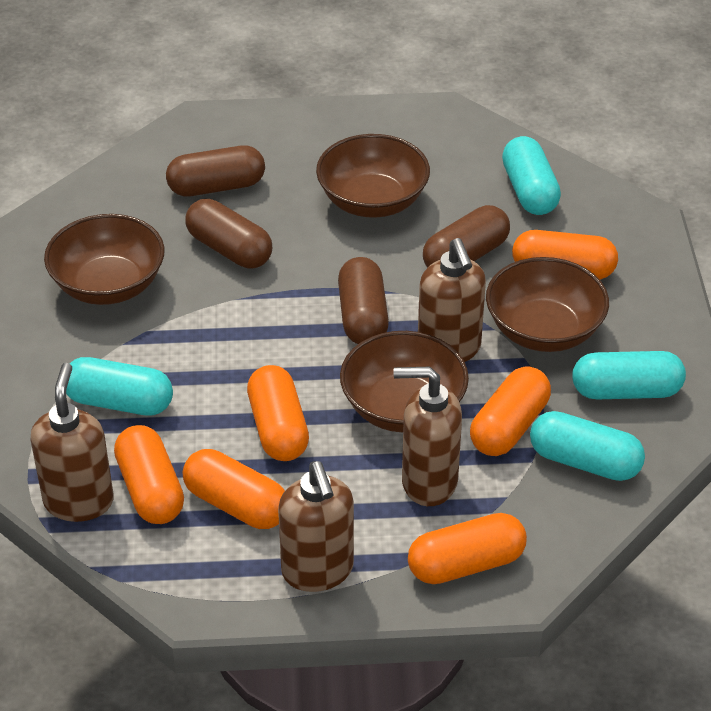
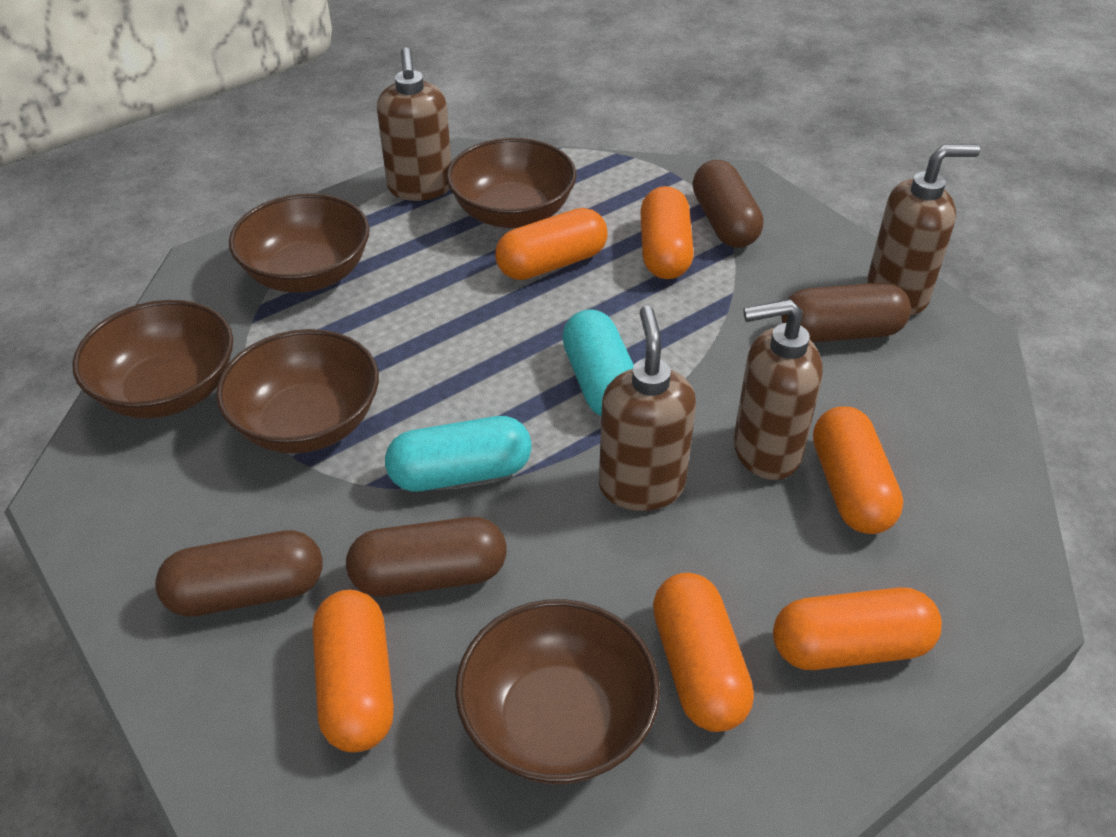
brown bowl: 4 -> 5
turquoise capsule: 4 -> 2

